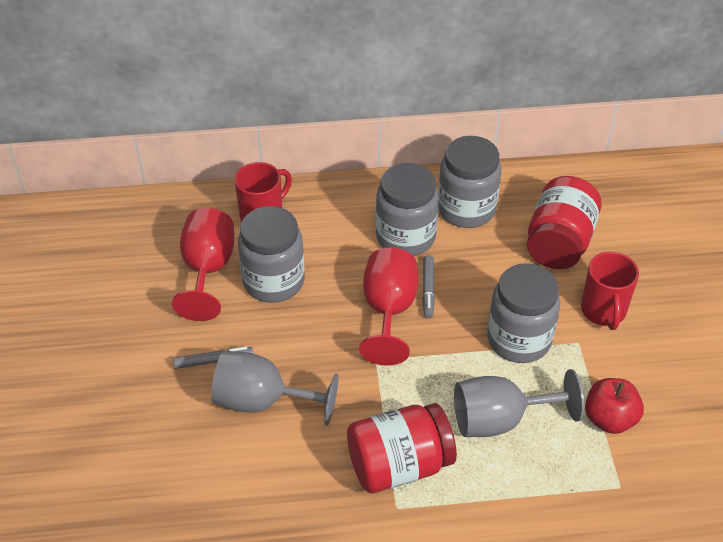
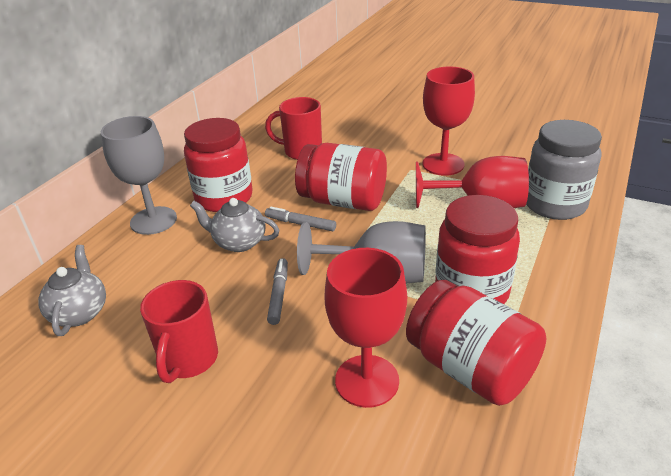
grey jar: 4 -> 1
grey teapot: 0 -> 2
red apple: 1 -> 0
red goblet: 2 -> 3
red jar: 2 -> 4

